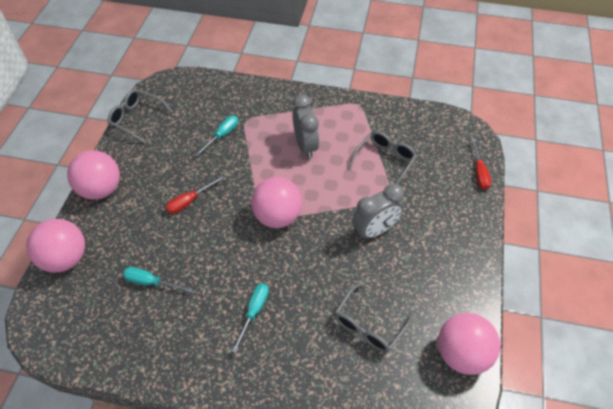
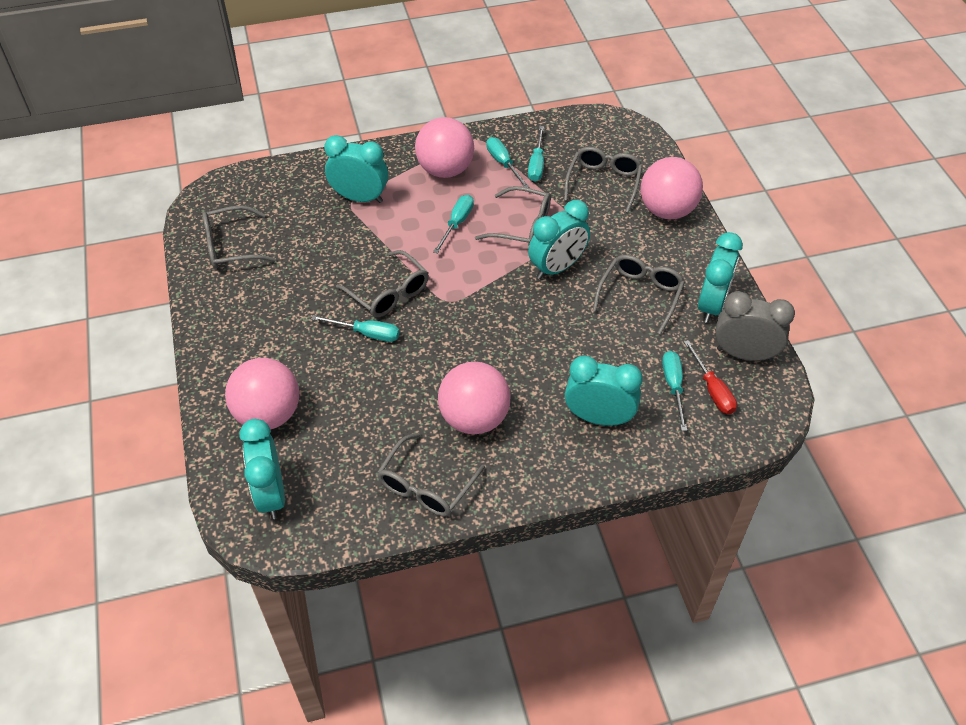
grey clock: 2 -> 1
grey glasses: 3 -> 6
red screwdriver: 2 -> 1
turquoise clock: 0 -> 5
turquoise screwdriver: 3 -> 5

